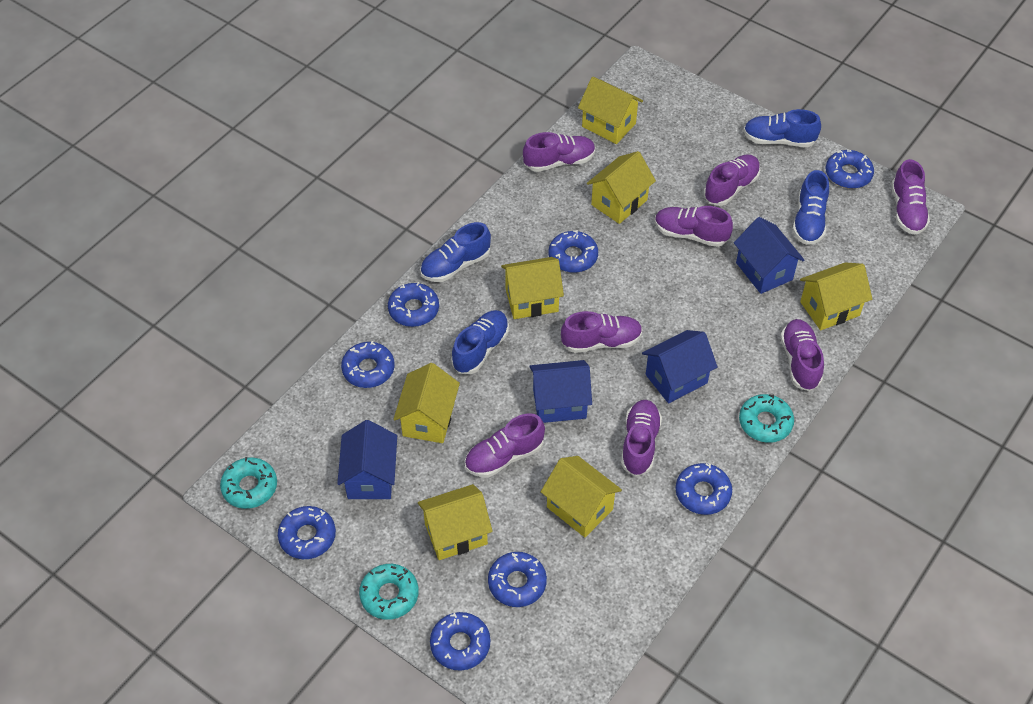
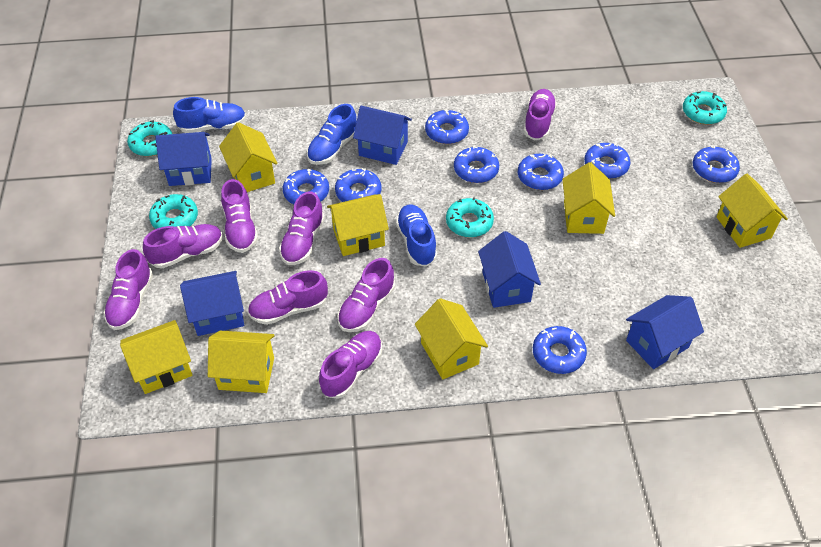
blue house: 4 -> 5
blue shoe: 4 -> 3
turquoise donut: 3 -> 4

